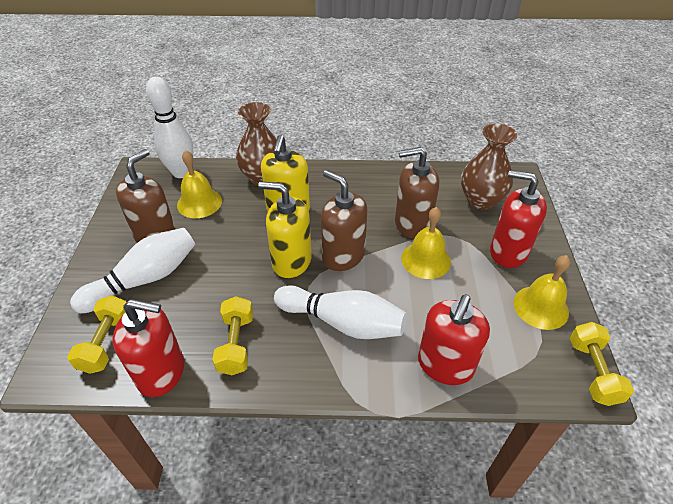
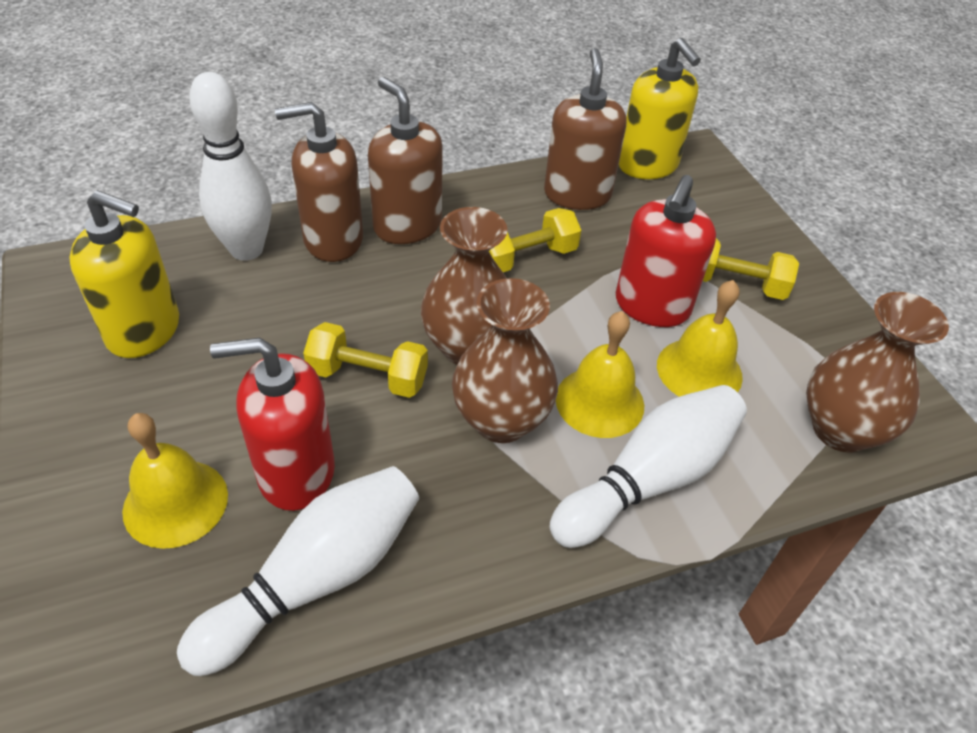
brown vase: 2 -> 3
red soap dispenser: 3 -> 2

